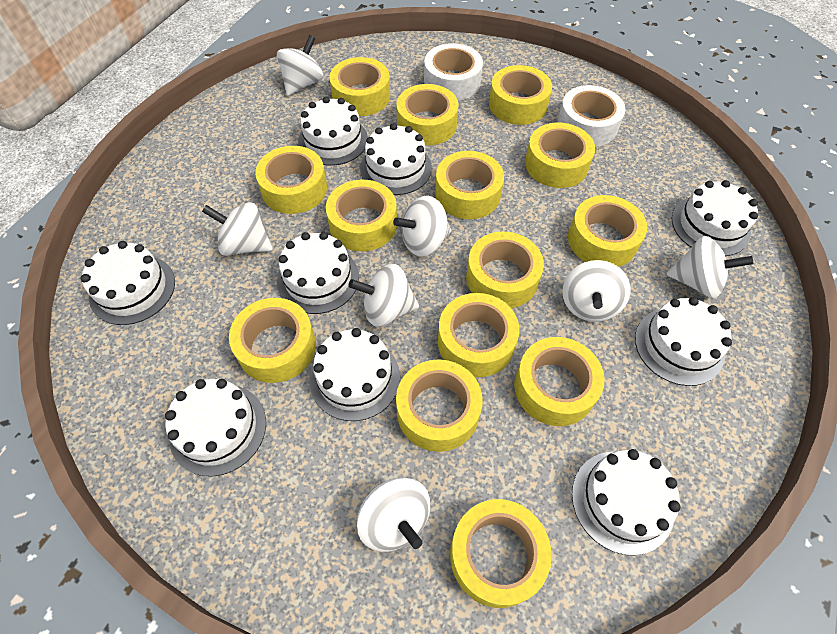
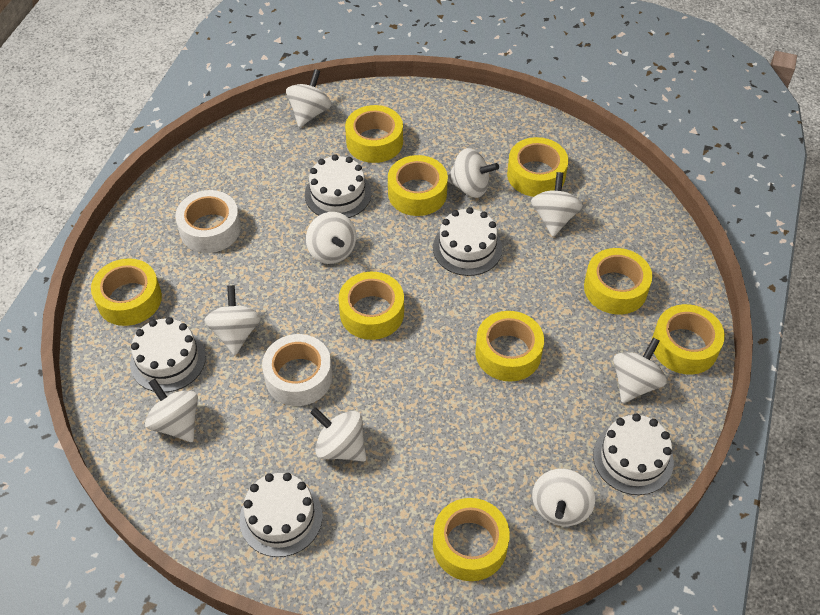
white cake: 9 -> 5
white spinning top: 7 -> 9
yellow tape: 14 -> 9

